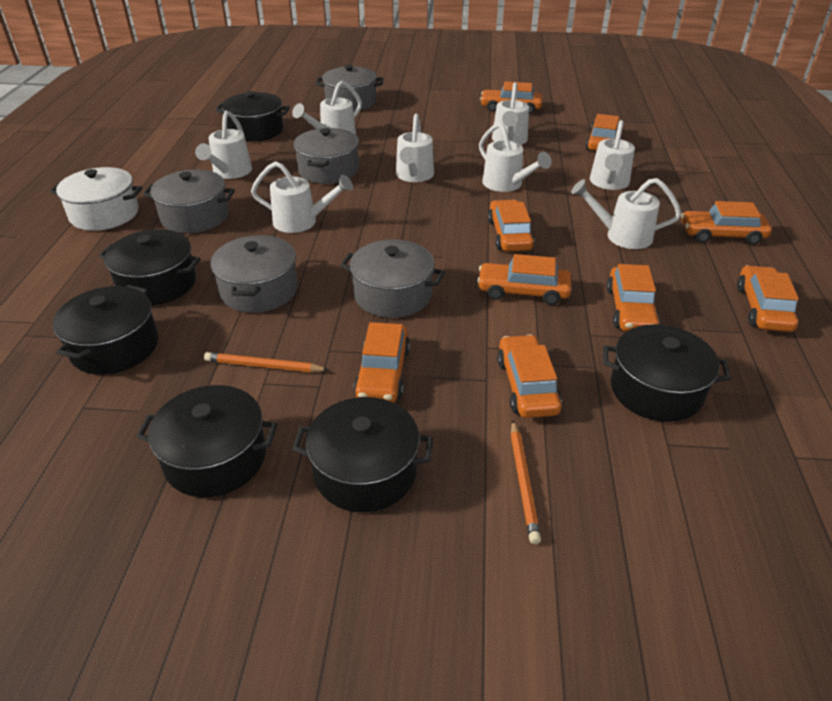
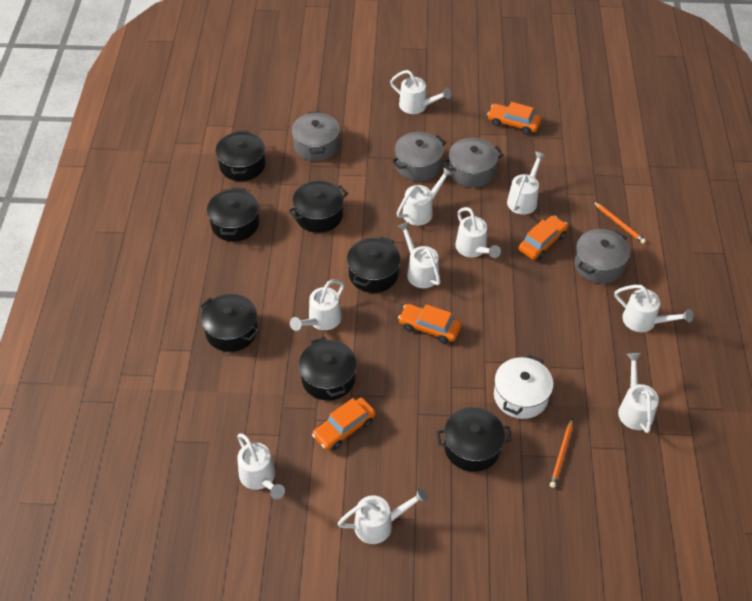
black pot: 6 -> 7
grey pot: 5 -> 4
orange car: 9 -> 4
white watering can: 8 -> 10

